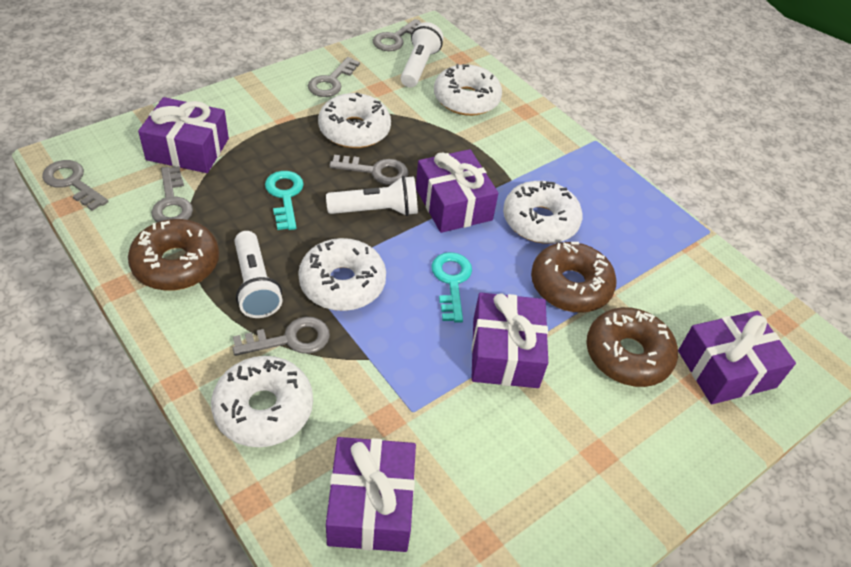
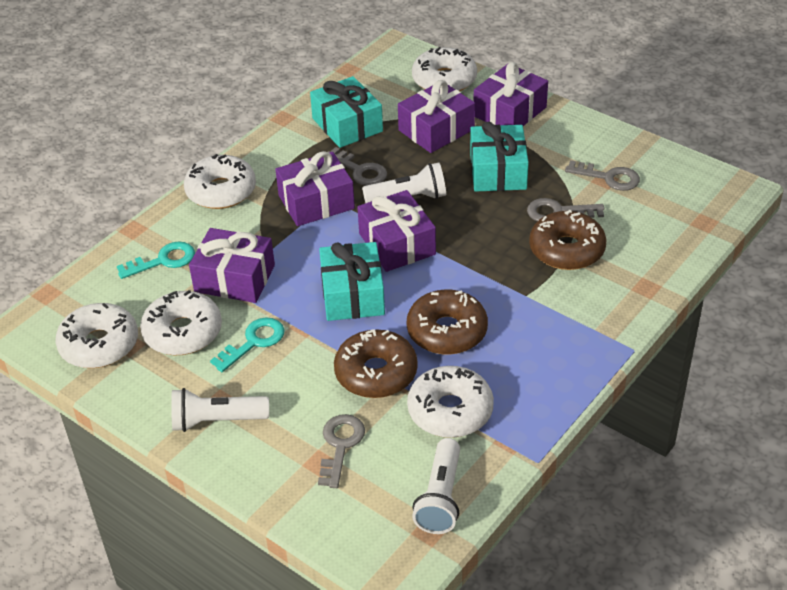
grey key: 6 -> 4
turquoise gift: 0 -> 3

